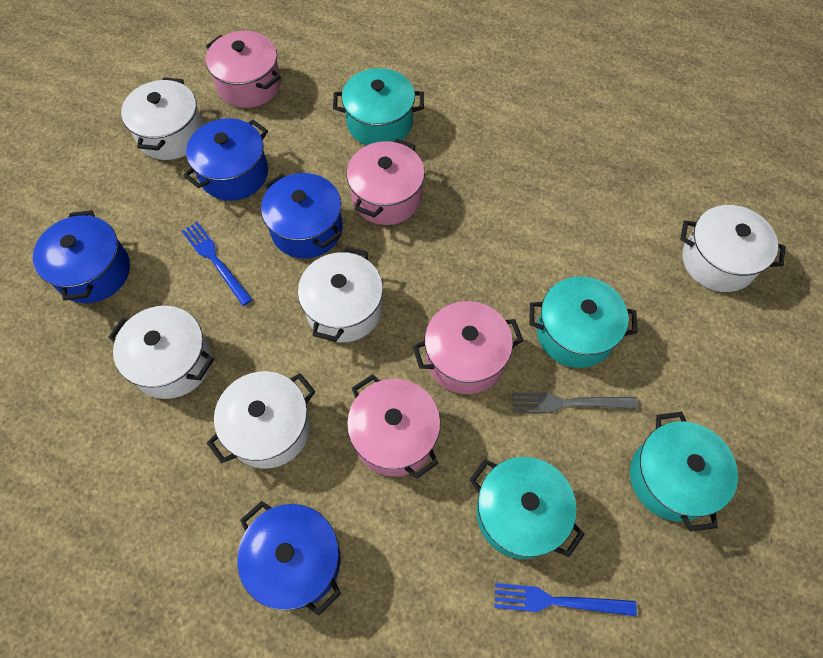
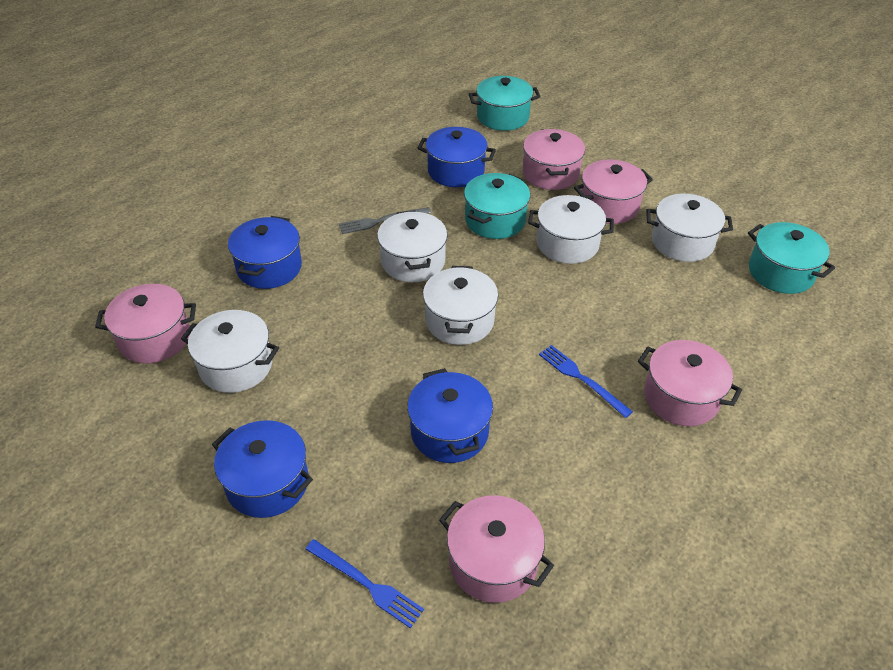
pink pot: 4 -> 5
turquoise pot: 4 -> 3

